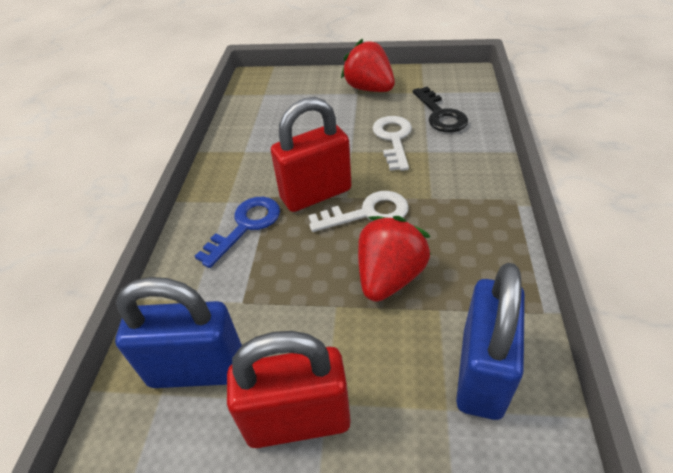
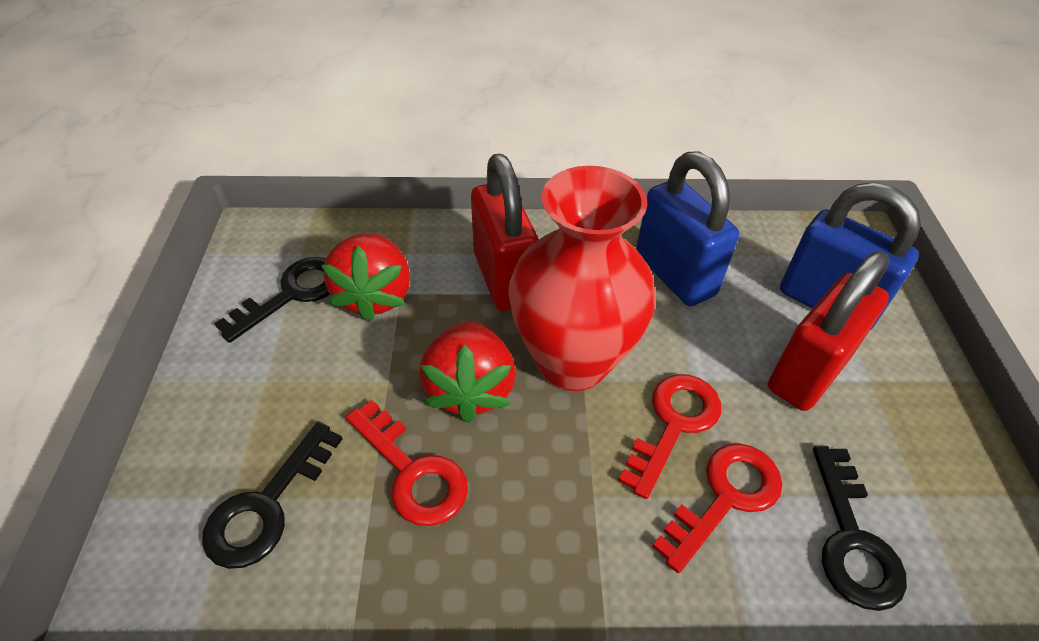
black key: 1 -> 3
blue key: 1 -> 0
red key: 0 -> 3
red vase: 0 -> 1
white key: 2 -> 0

